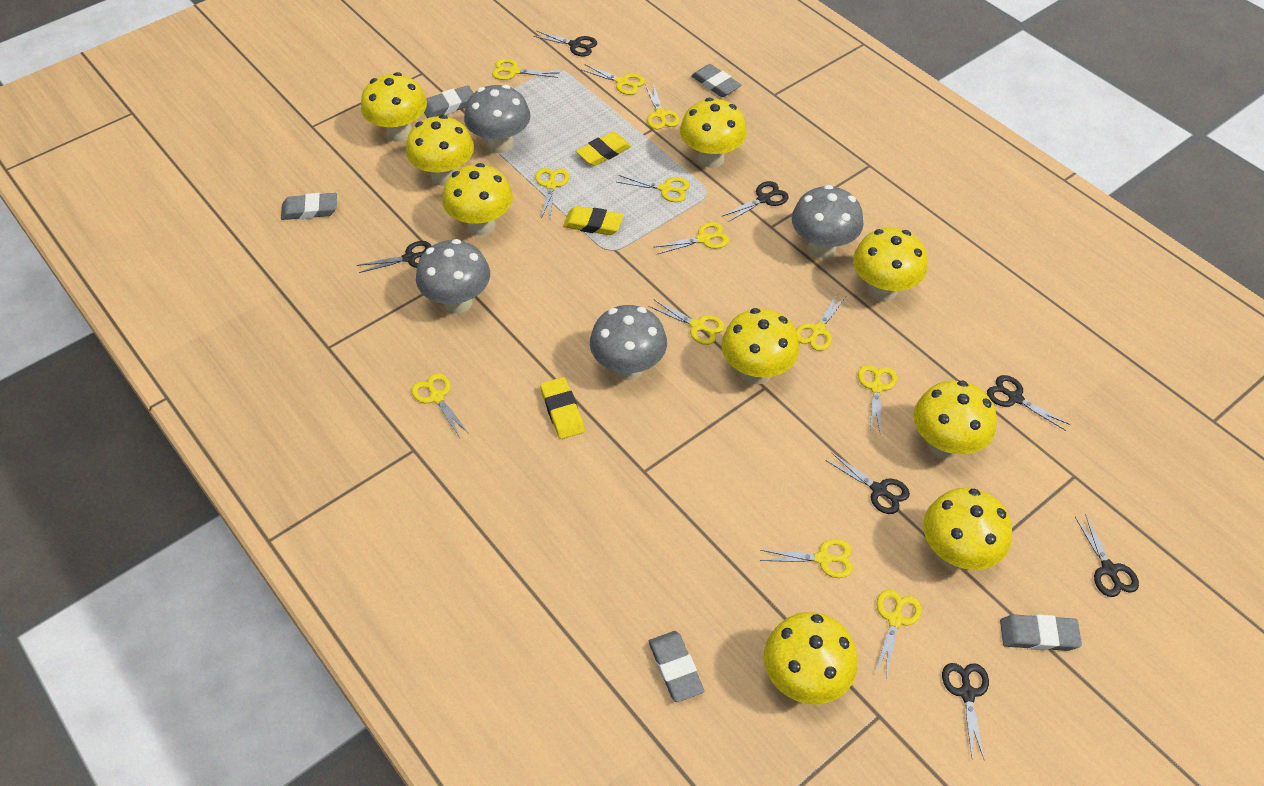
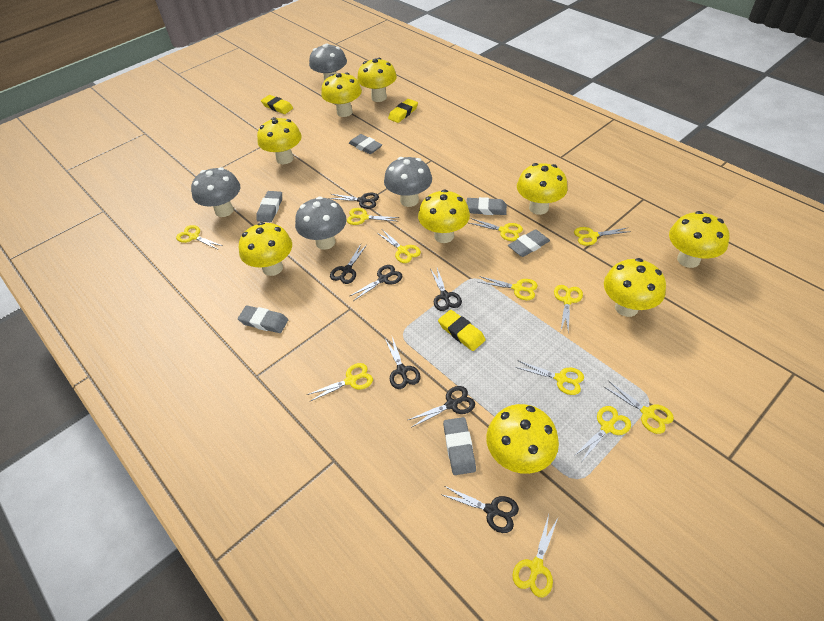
grey eraser: 5 -> 6

